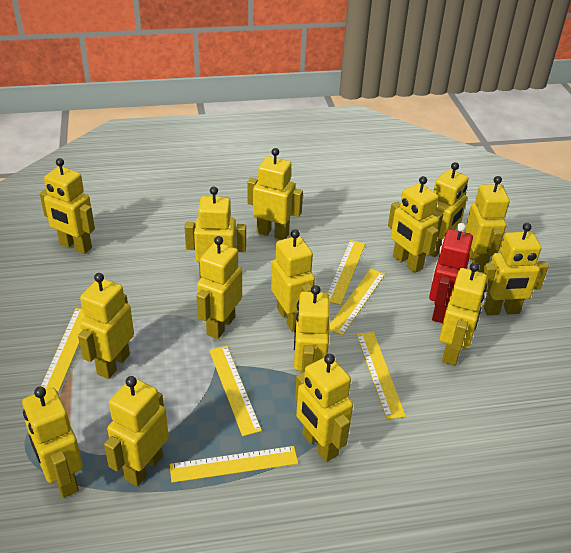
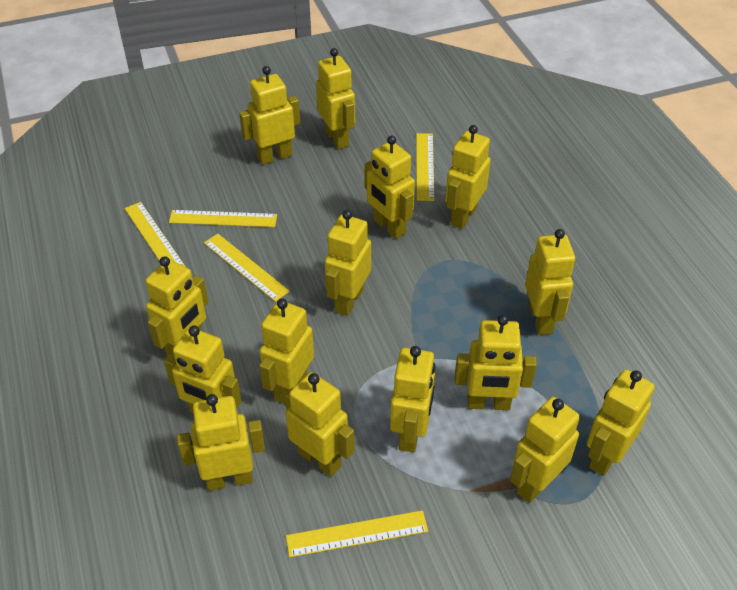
red robot: 1 -> 0
yellow ruler: 6 -> 5

